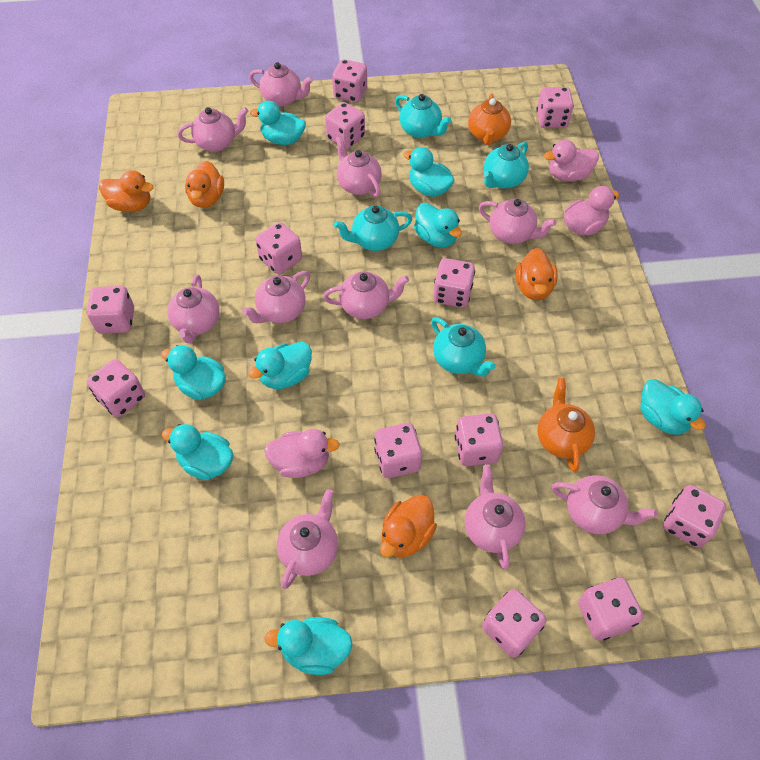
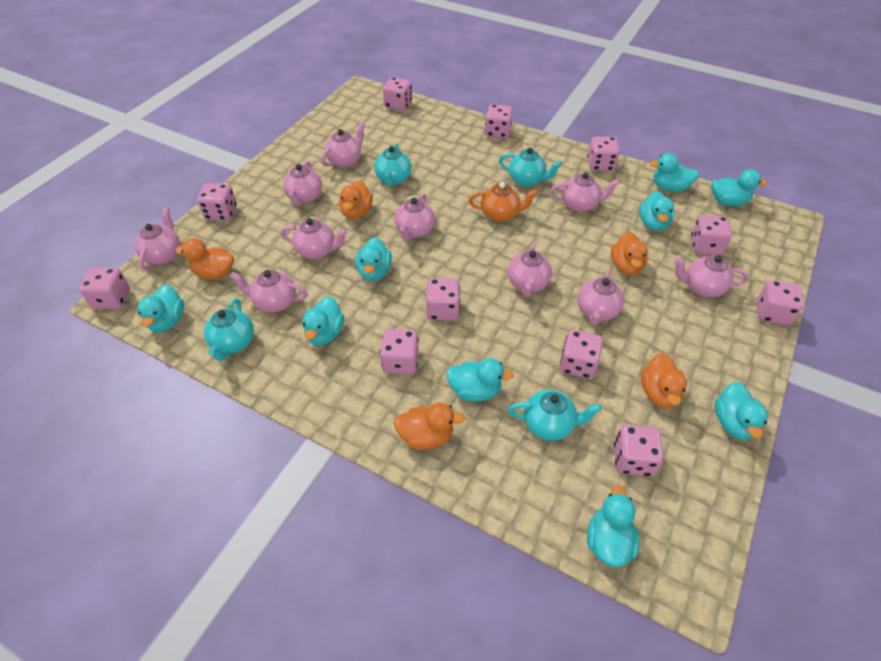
orange duck: 4 -> 5
orange teapot: 2 -> 1
pink dice: 12 -> 11
pink duck: 3 -> 0
turquoise duck: 8 -> 9

